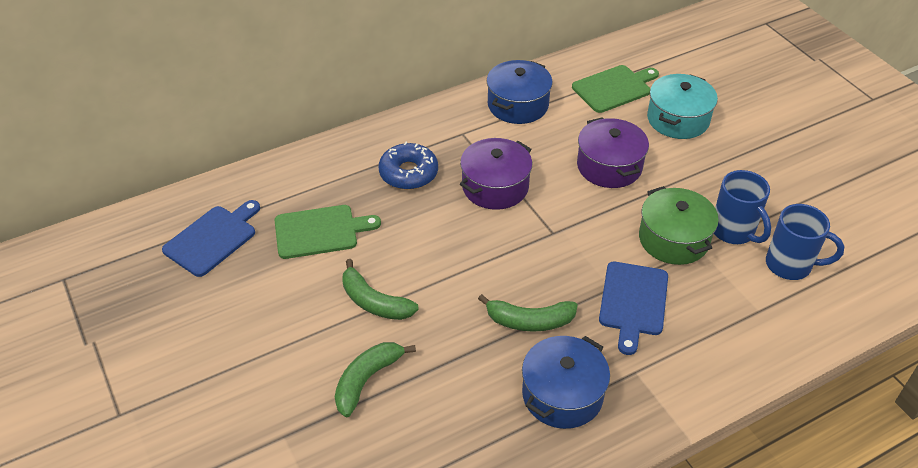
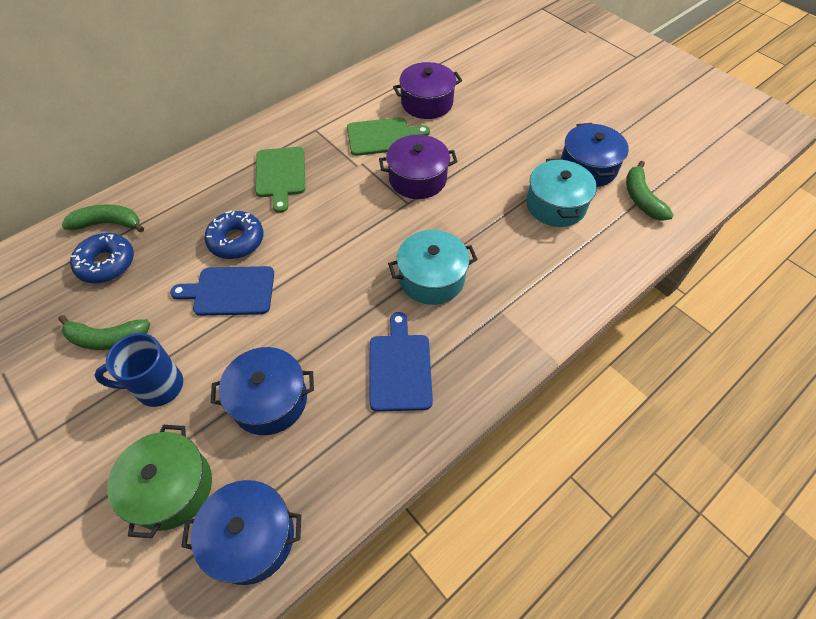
blue donut: 1 -> 2
blue mug: 2 -> 1
blue pot: 2 -> 3
turquoise pot: 1 -> 2

